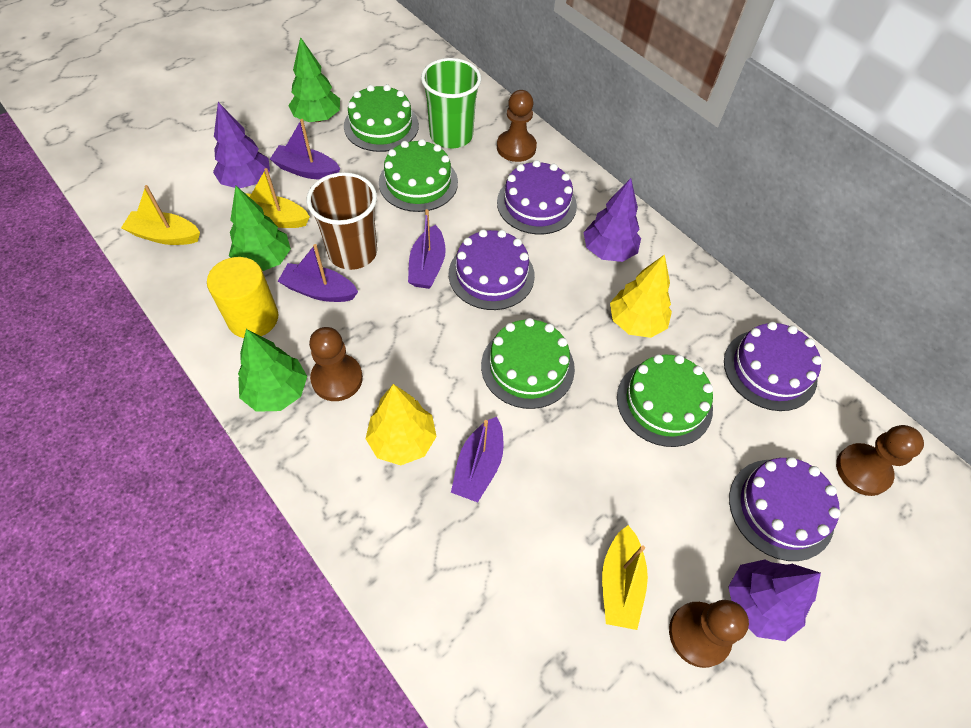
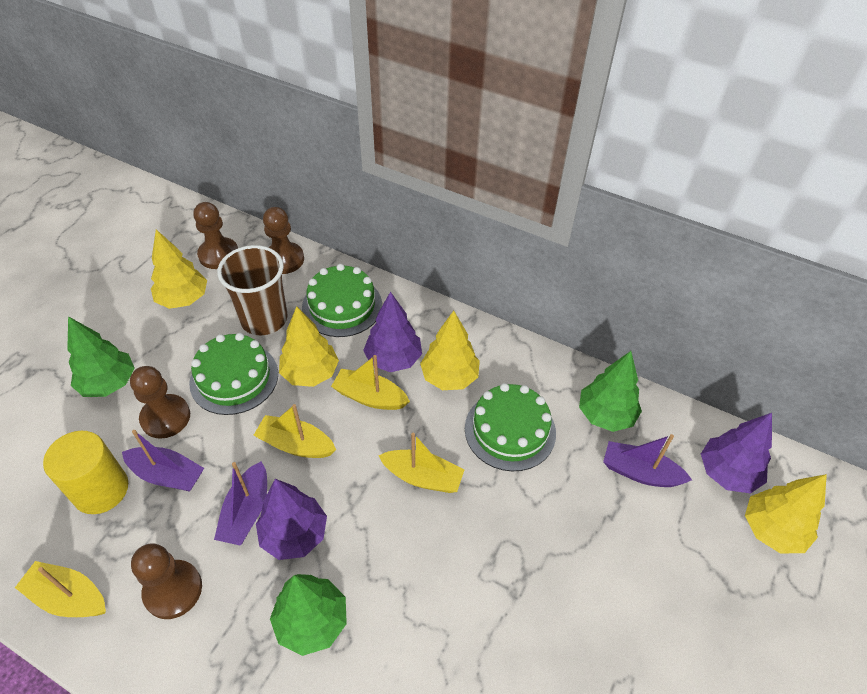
green cake: 4 -> 3
green cup: 1 -> 0
purple boat: 4 -> 3
purple cake: 4 -> 0
yellow boat: 3 -> 4
yellow tree: 2 -> 4

